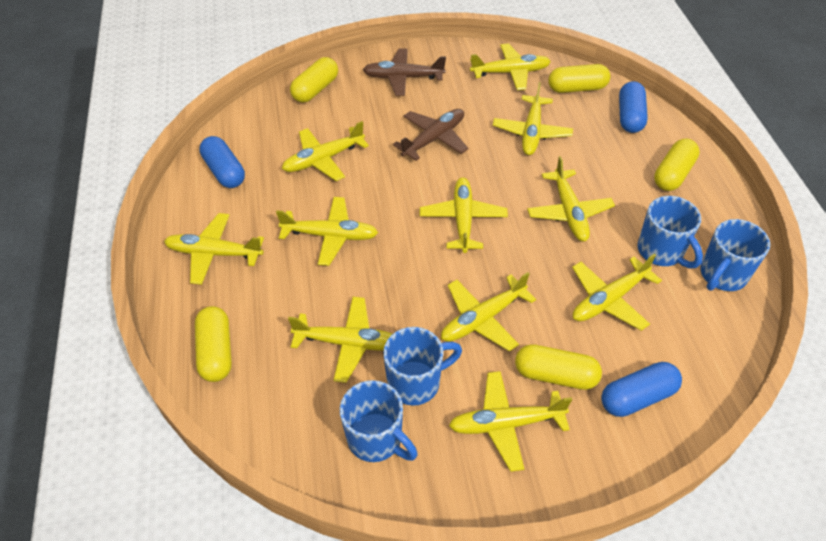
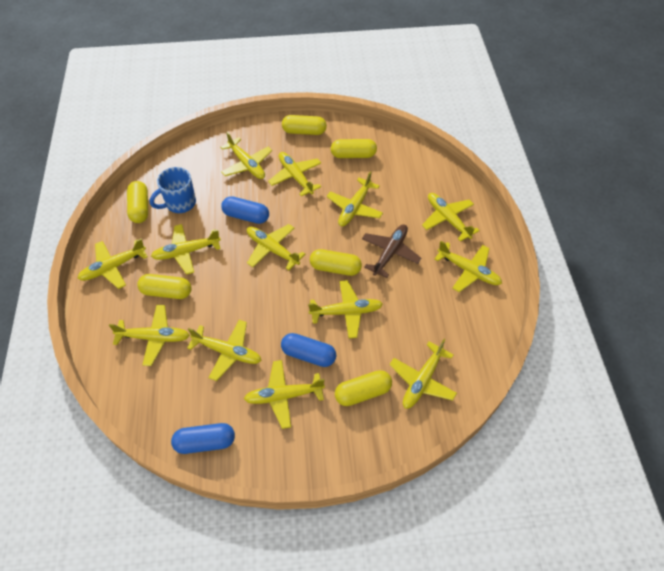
blue mug: 4 -> 1
brown plane: 2 -> 1
yellow capsule: 5 -> 6
yellow plane: 11 -> 13

